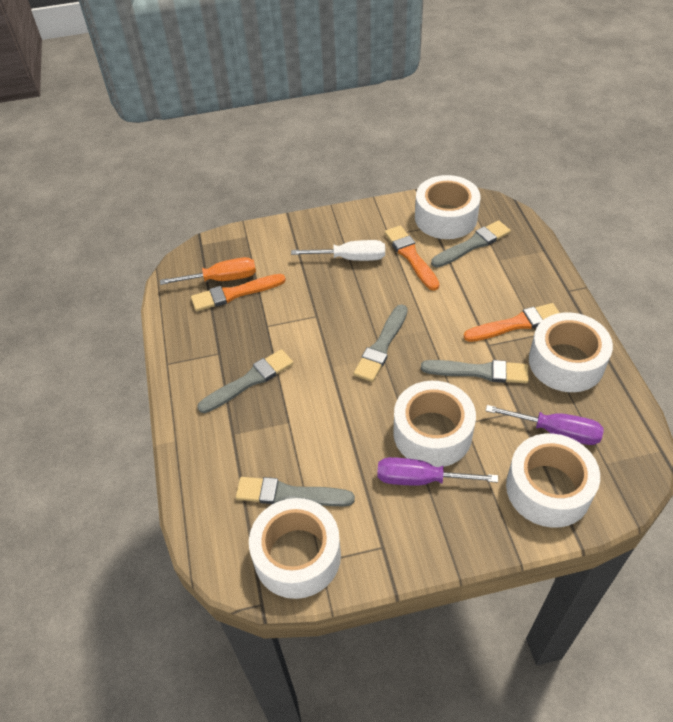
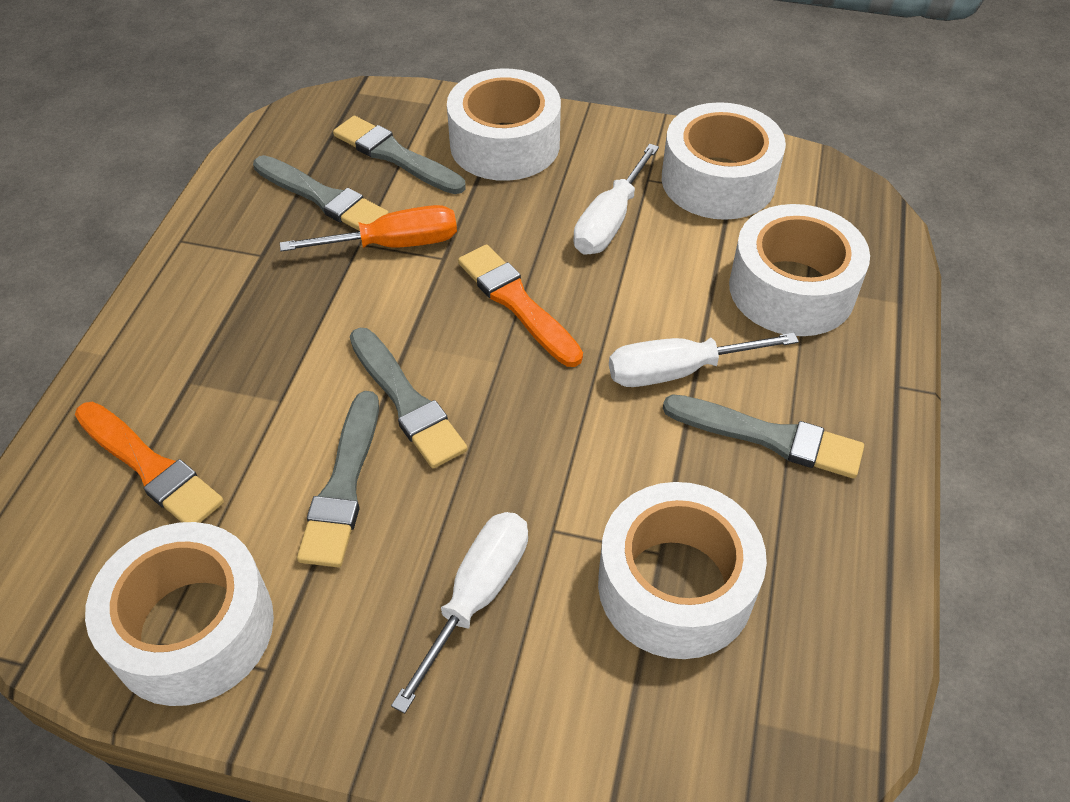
orange brush: 3 -> 2
purple screwdriver: 2 -> 0
white screwdriver: 1 -> 3

